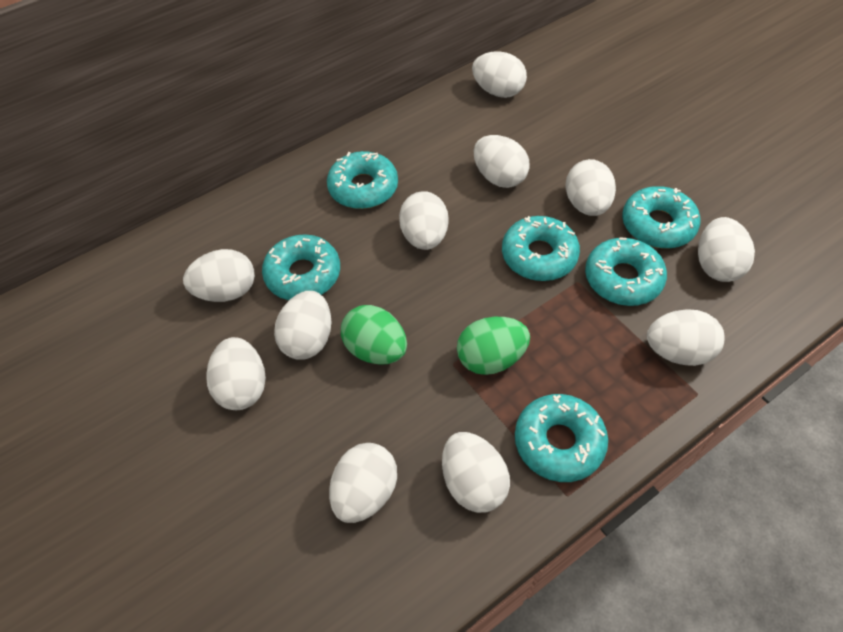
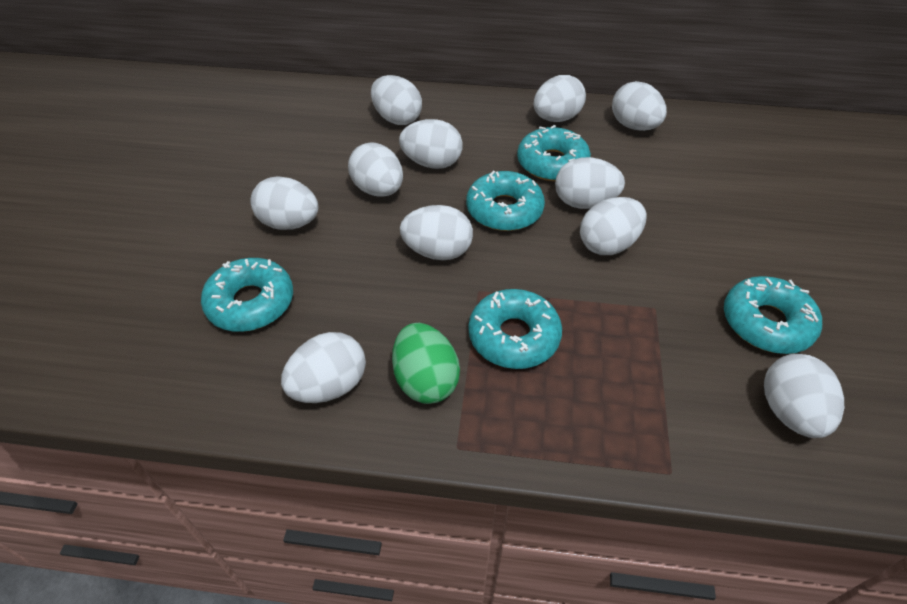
green egg: 2 -> 1
turquoise donut: 6 -> 5

